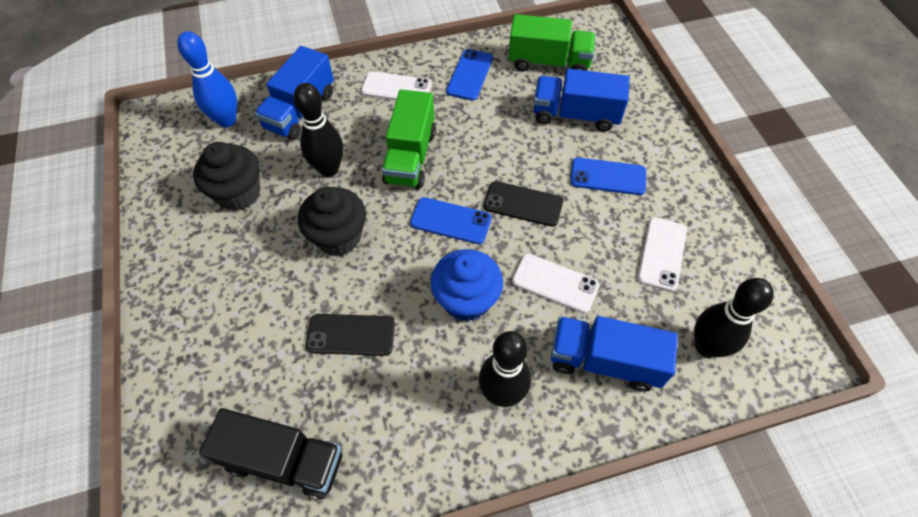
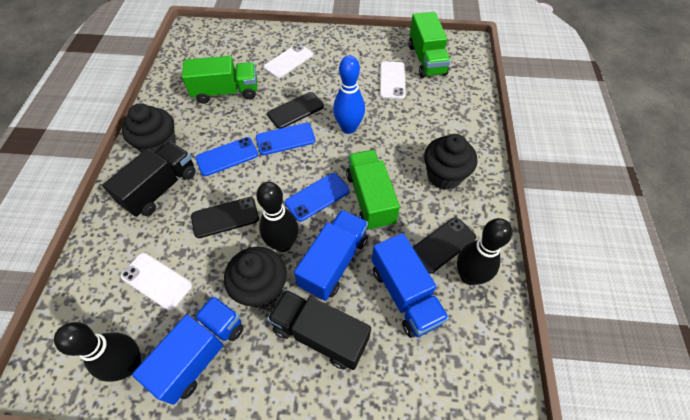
black cupcake: 2 -> 3
black phone: 2 -> 3
black truck: 1 -> 2
blue cupcake: 1 -> 0
green truck: 2 -> 3

